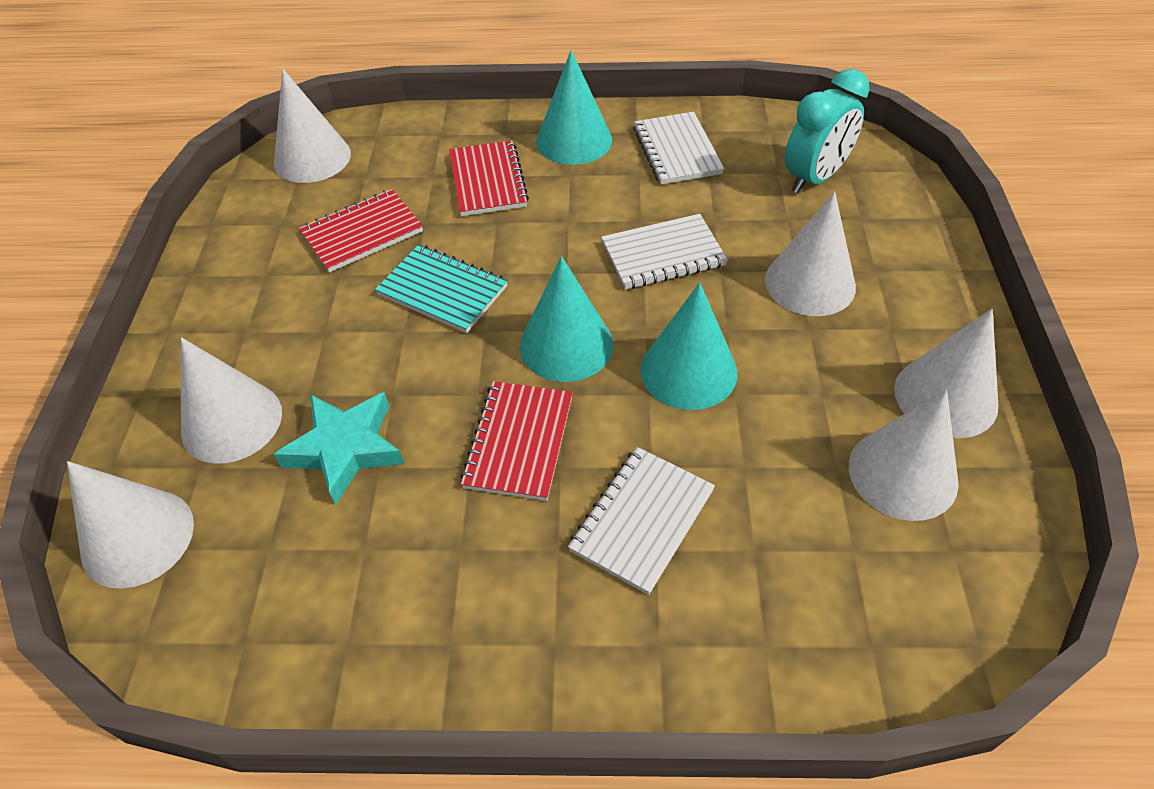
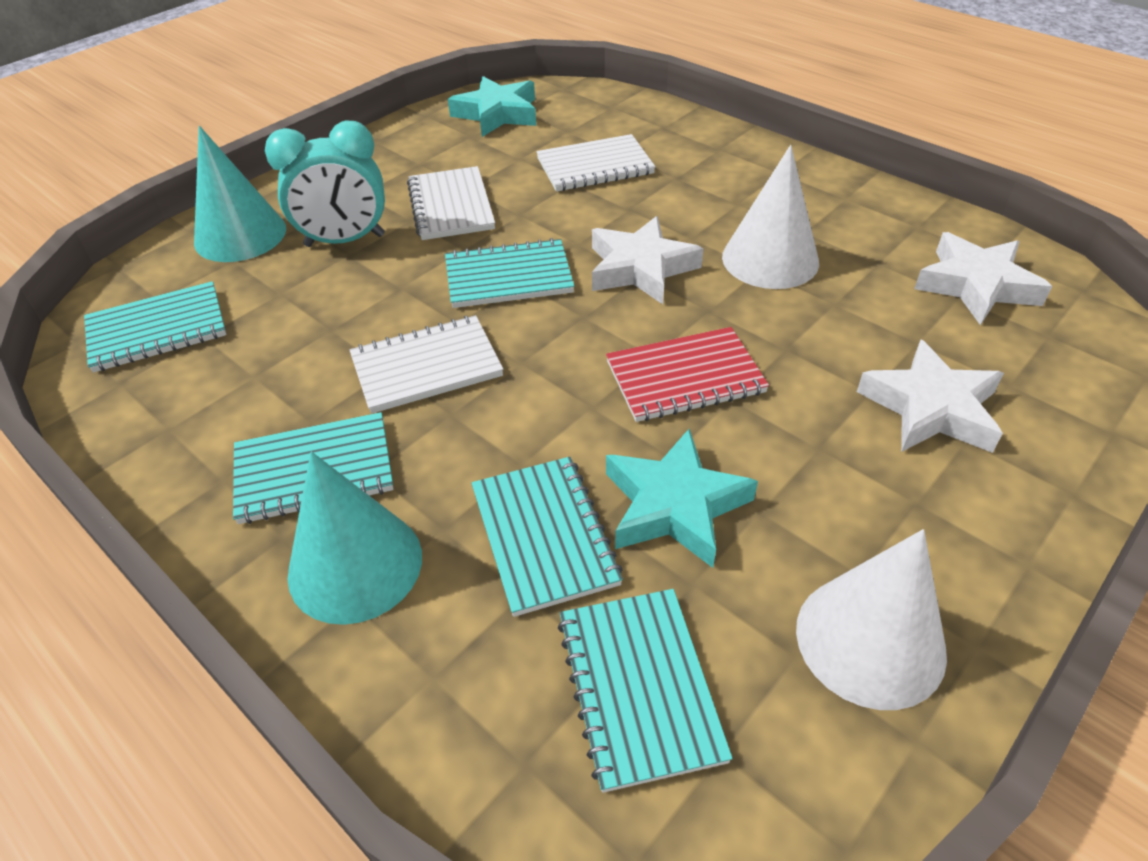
red notebook: 3 -> 1
turquoise cone: 3 -> 2
turquoise notebook: 1 -> 5
turquoise star: 1 -> 2
white cone: 6 -> 2
white star: 0 -> 3

